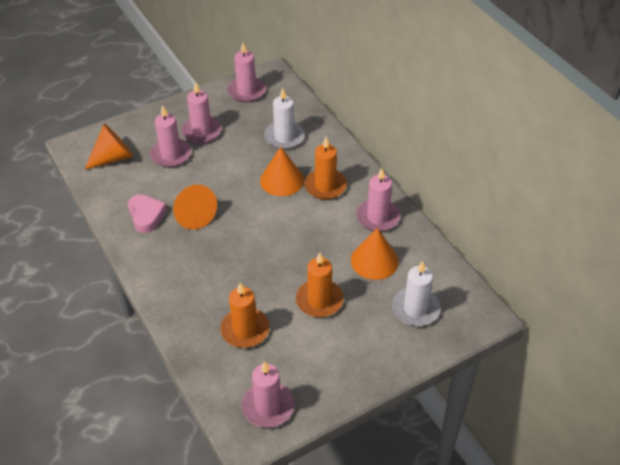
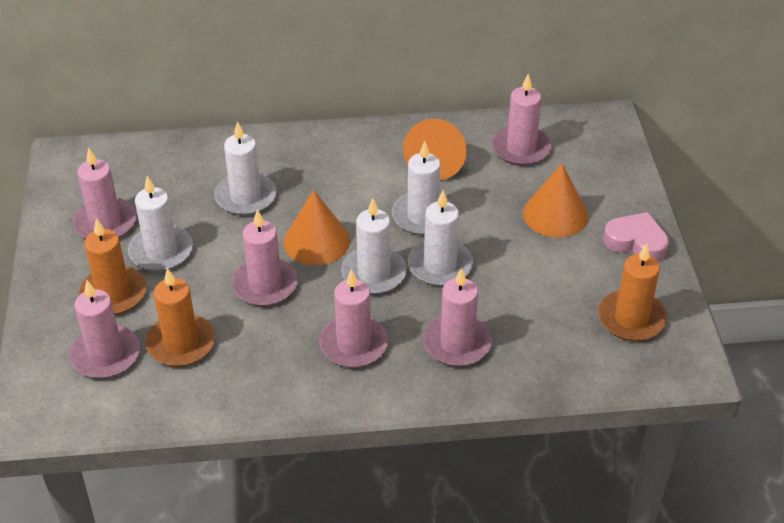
orange cone: 4 -> 3
pink candle: 5 -> 6
white candle: 2 -> 5

